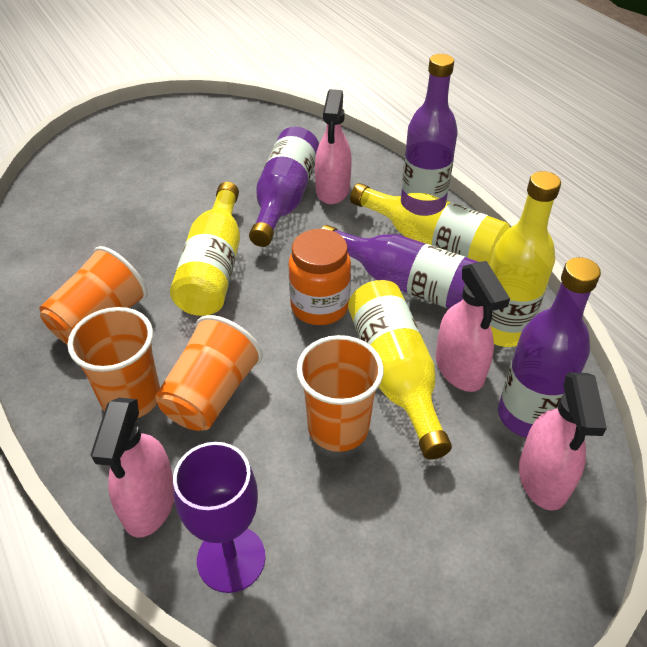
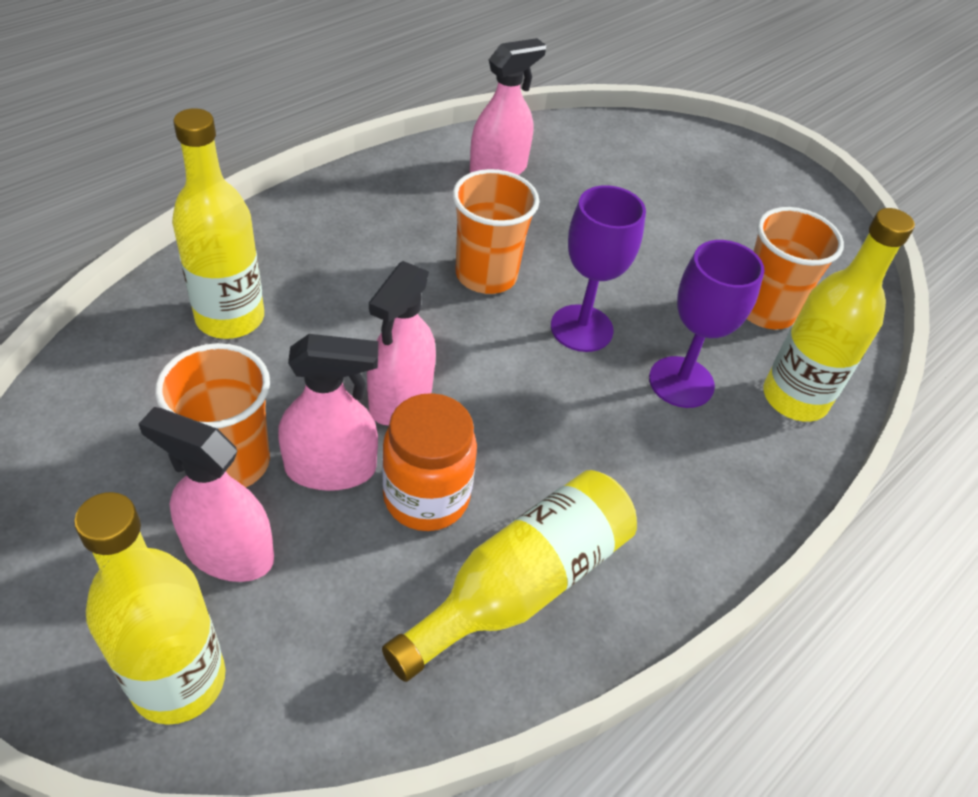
orange cup: 4 -> 3
purple bottle: 4 -> 0
purple goblet: 1 -> 2

